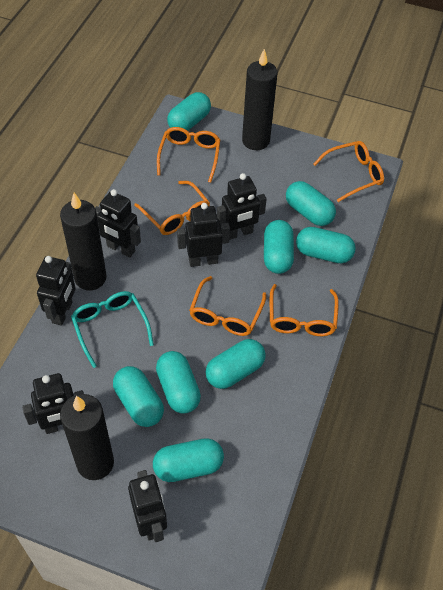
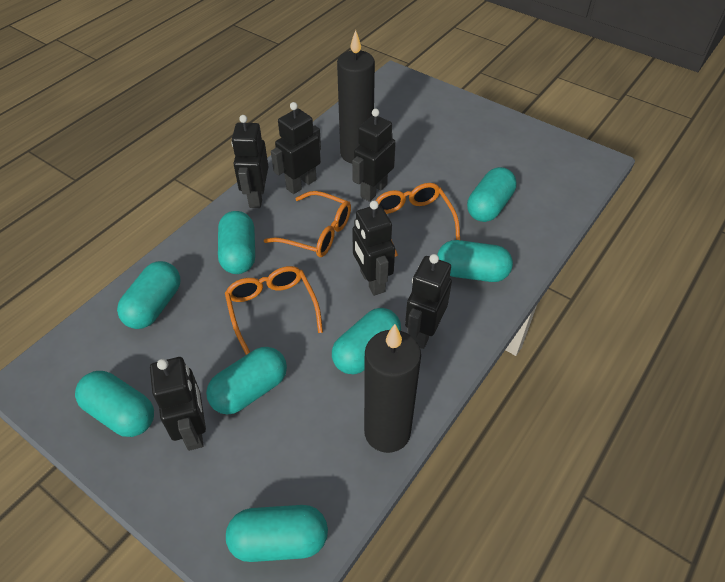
black candle: 3 -> 2
orange glasses: 5 -> 3
turquoise glasses: 1 -> 0

